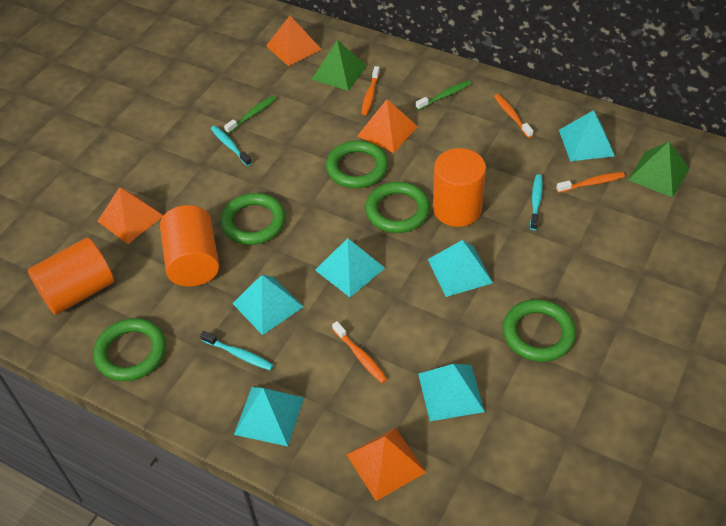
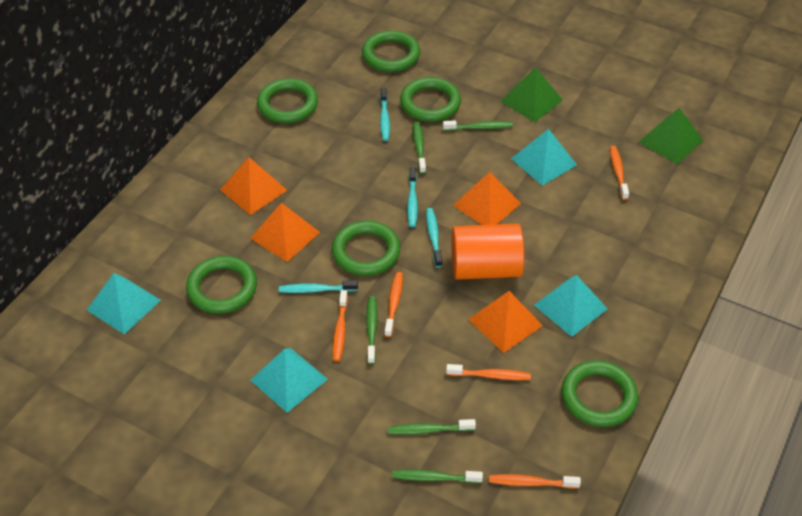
green ring: 5 -> 6
green toothbrush: 2 -> 5
orange cylinder: 3 -> 1
orange toothbrush: 4 -> 5
turquoise pyramid: 6 -> 4
turquoise toothbrush: 3 -> 4

